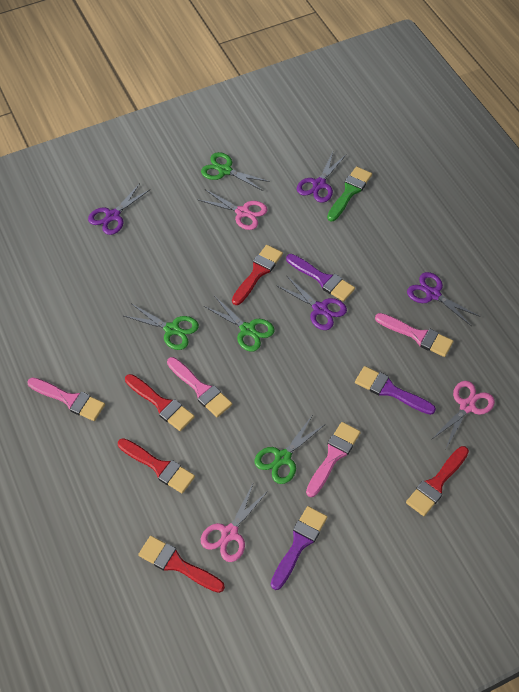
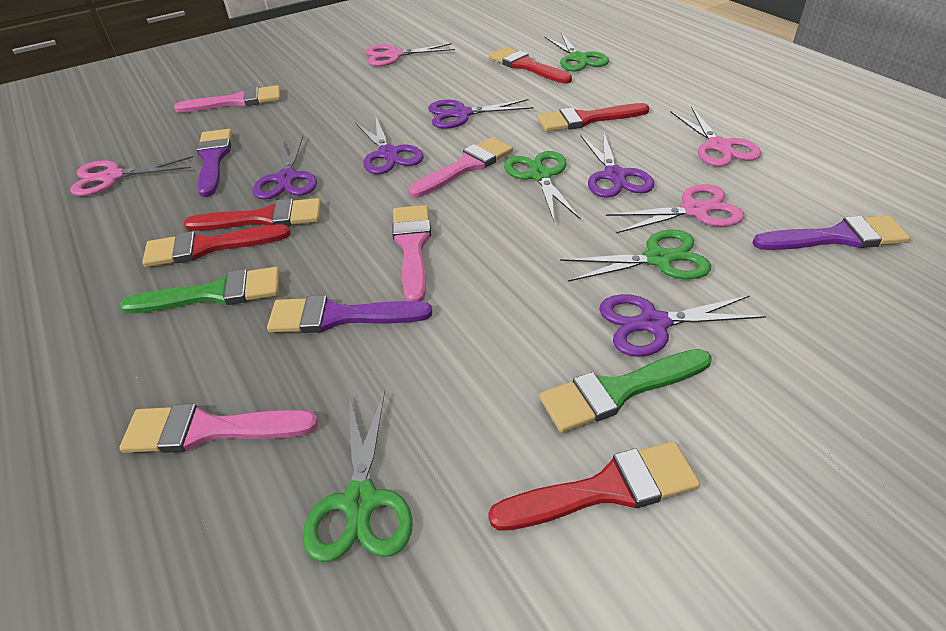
green brush: 1 -> 2
pink scissors: 3 -> 4
purple scissors: 4 -> 5

